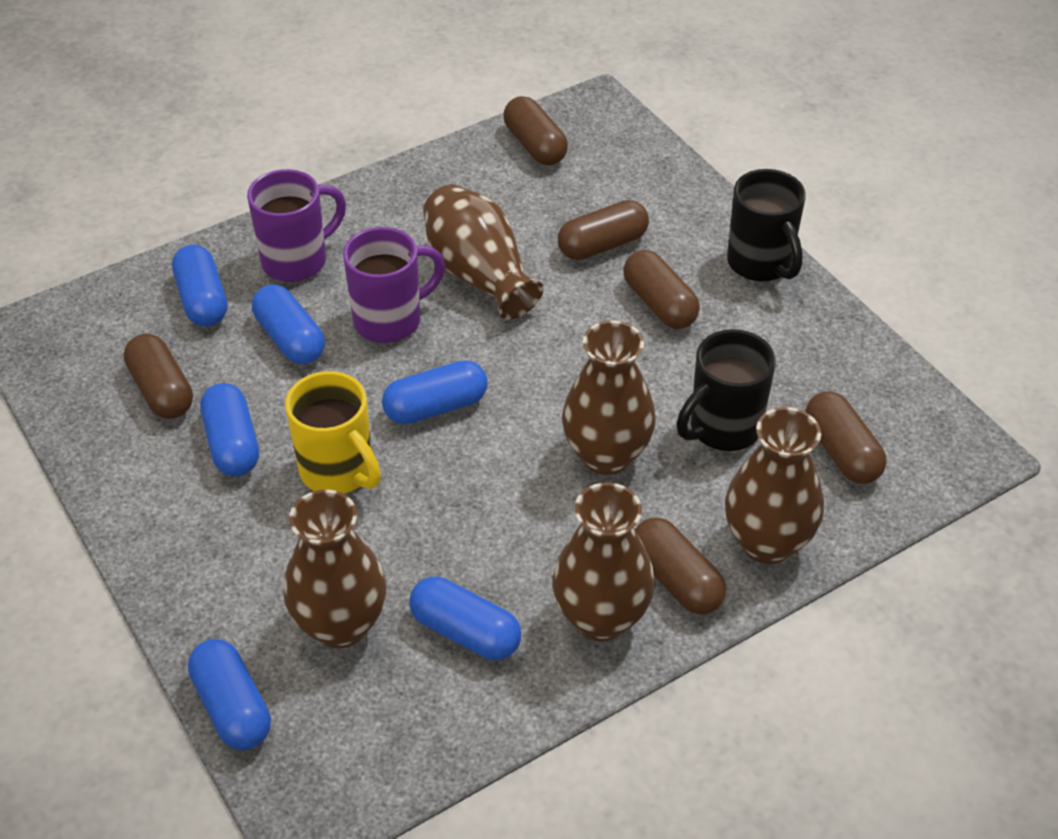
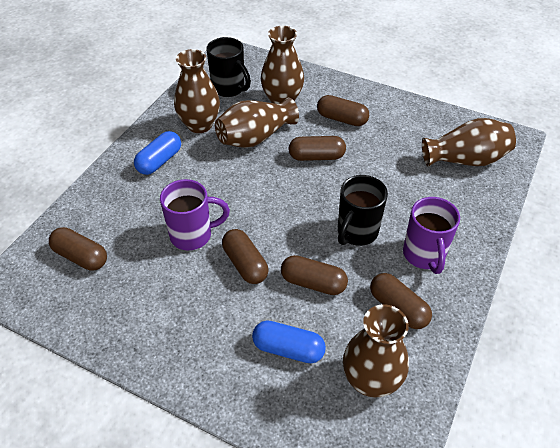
blue capsule: 6 -> 2
yellow mug: 1 -> 0

